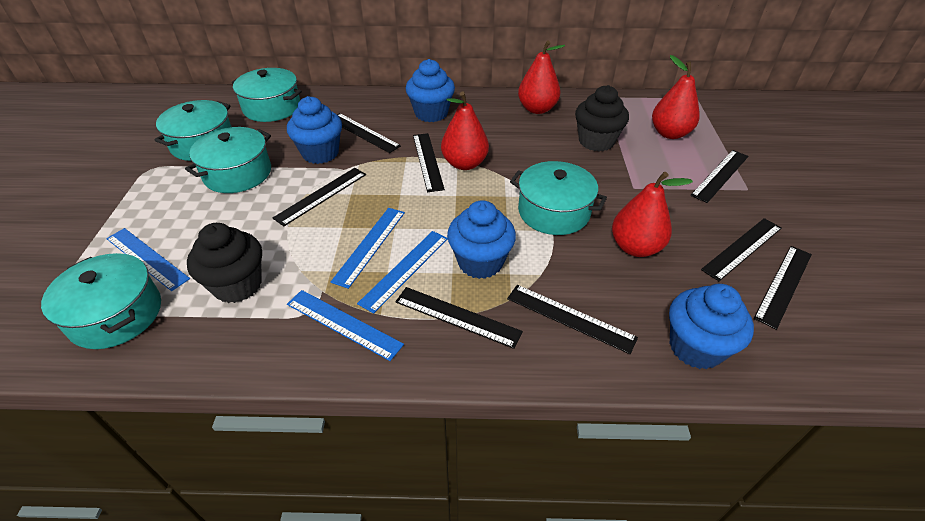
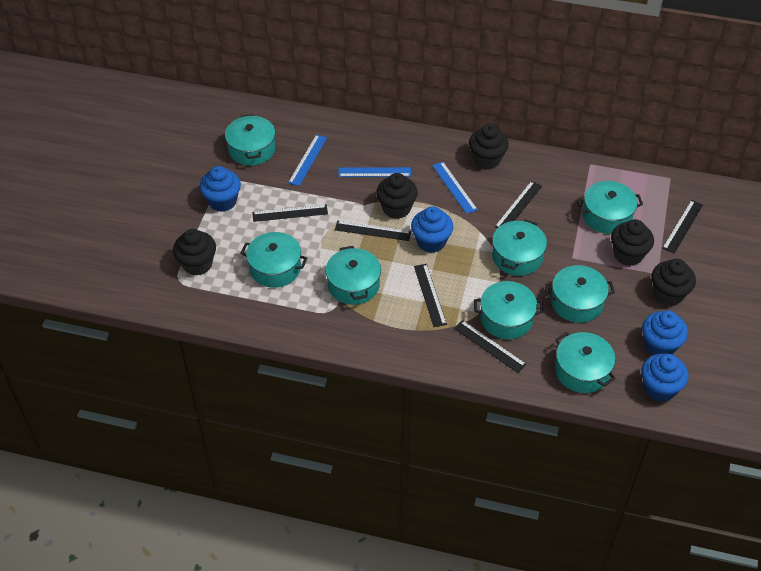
black cupcake: 2 -> 5
black ruler: 8 -> 6
blue ruler: 4 -> 3
red pear: 4 -> 0
turquoise pot: 5 -> 8

